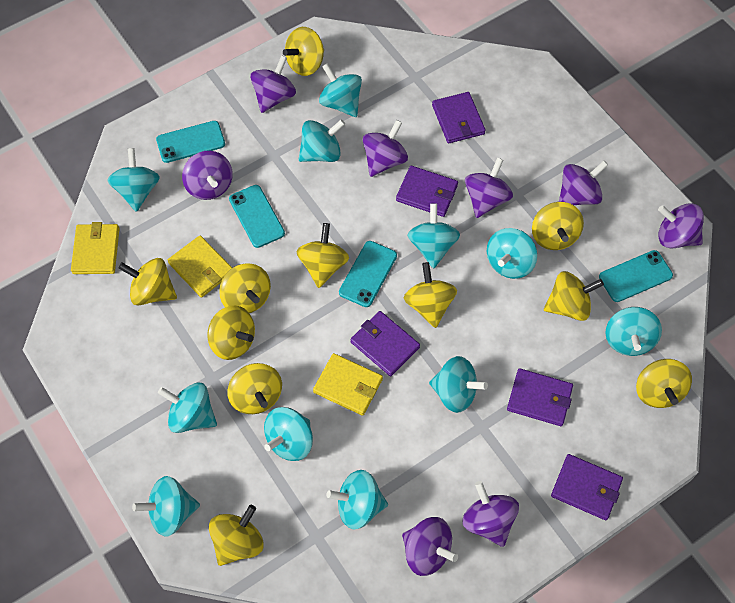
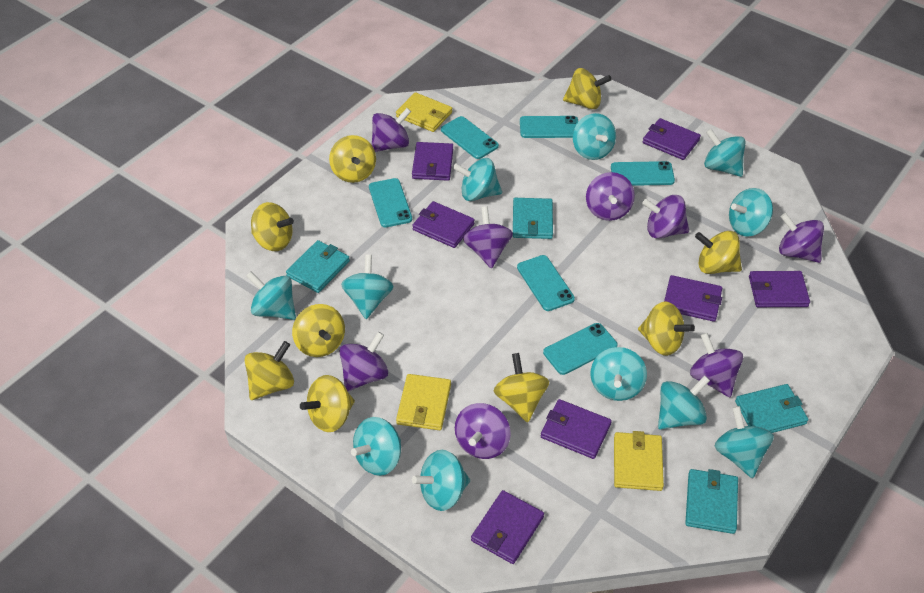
purple wallet: 5 -> 7
turquoise phone: 4 -> 6
turquoise wallet: 0 -> 4
yellow spinning top: 11 -> 9

